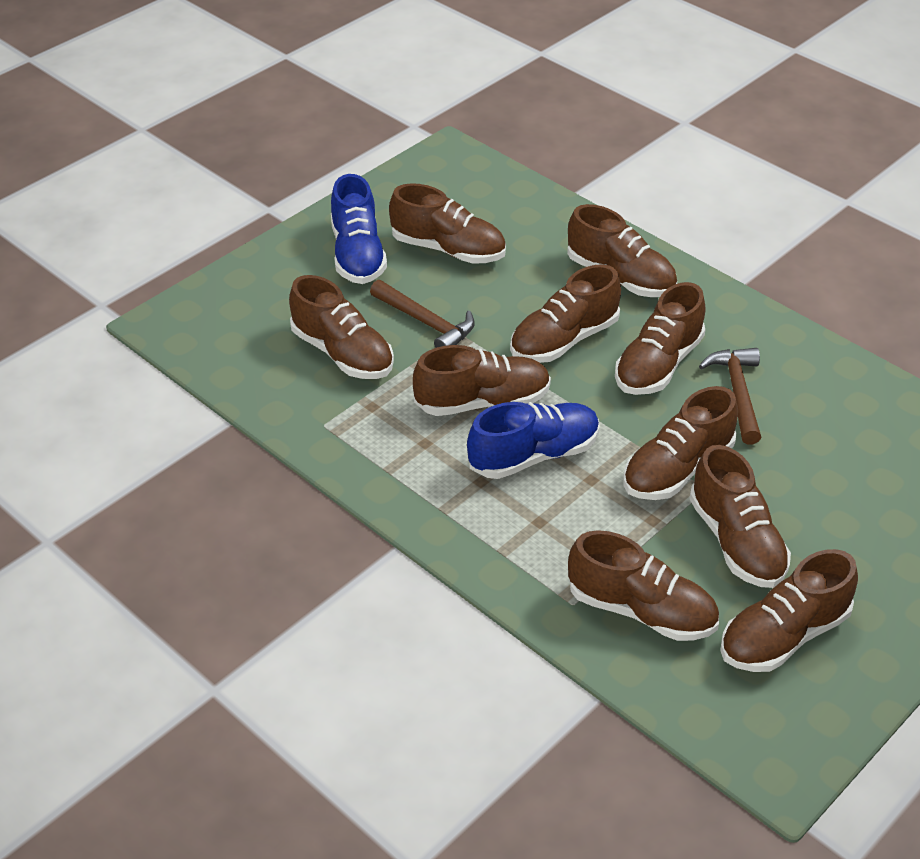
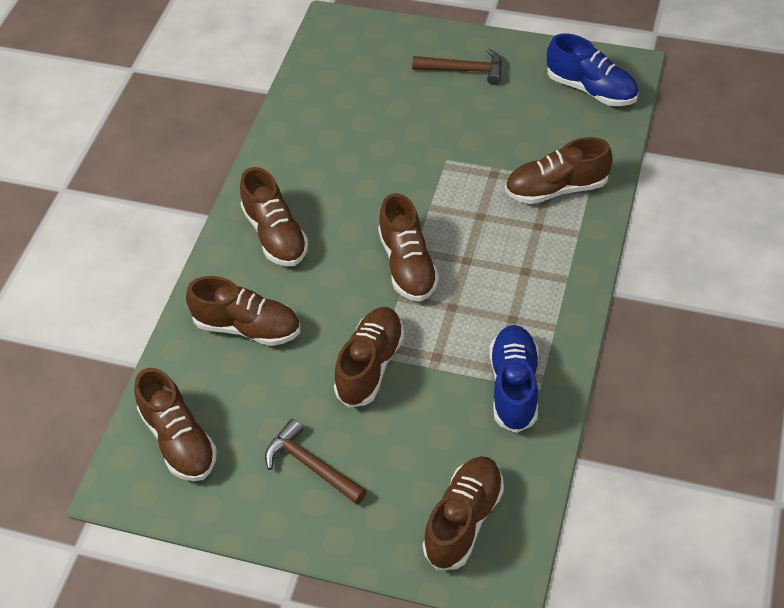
brown shoe: 10 -> 7

